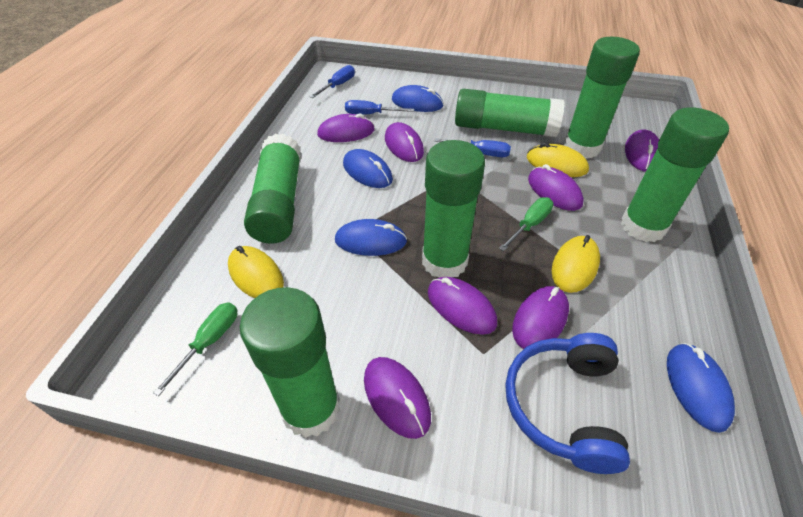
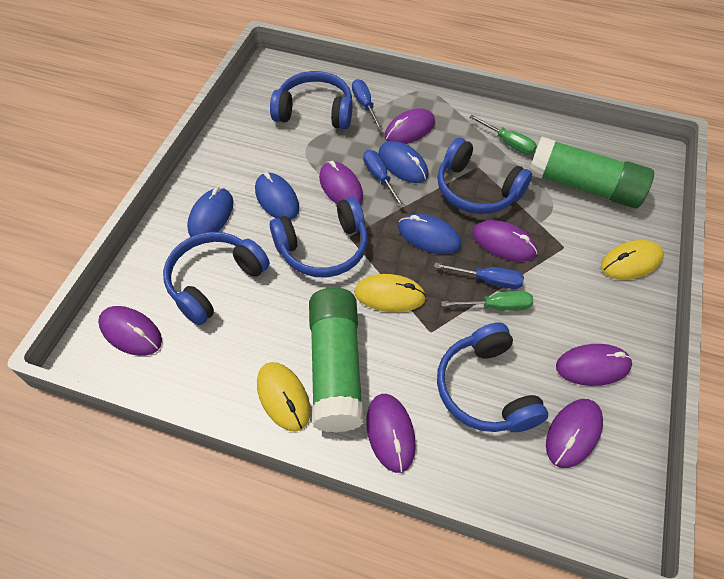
blue headphones: 1 -> 5
green glue stick: 6 -> 2

